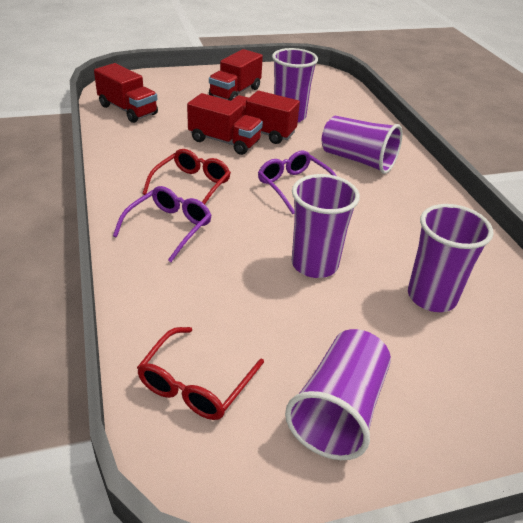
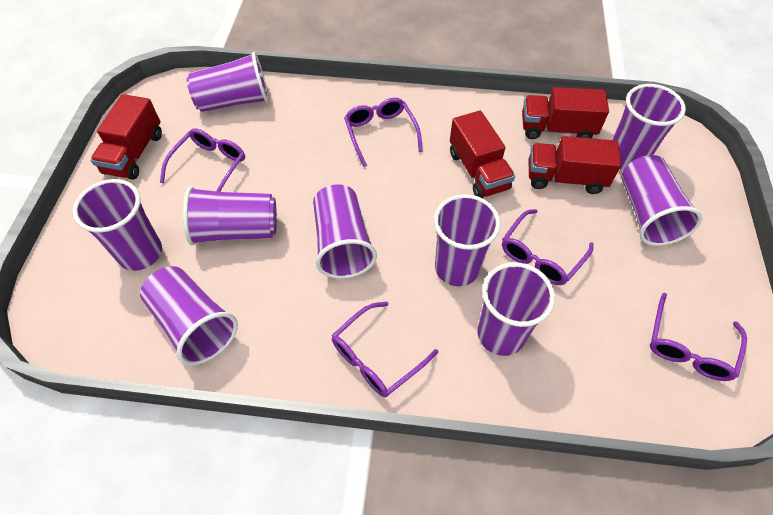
purple cup: 5 -> 9
purple glasses: 2 -> 5
red glasses: 2 -> 0

